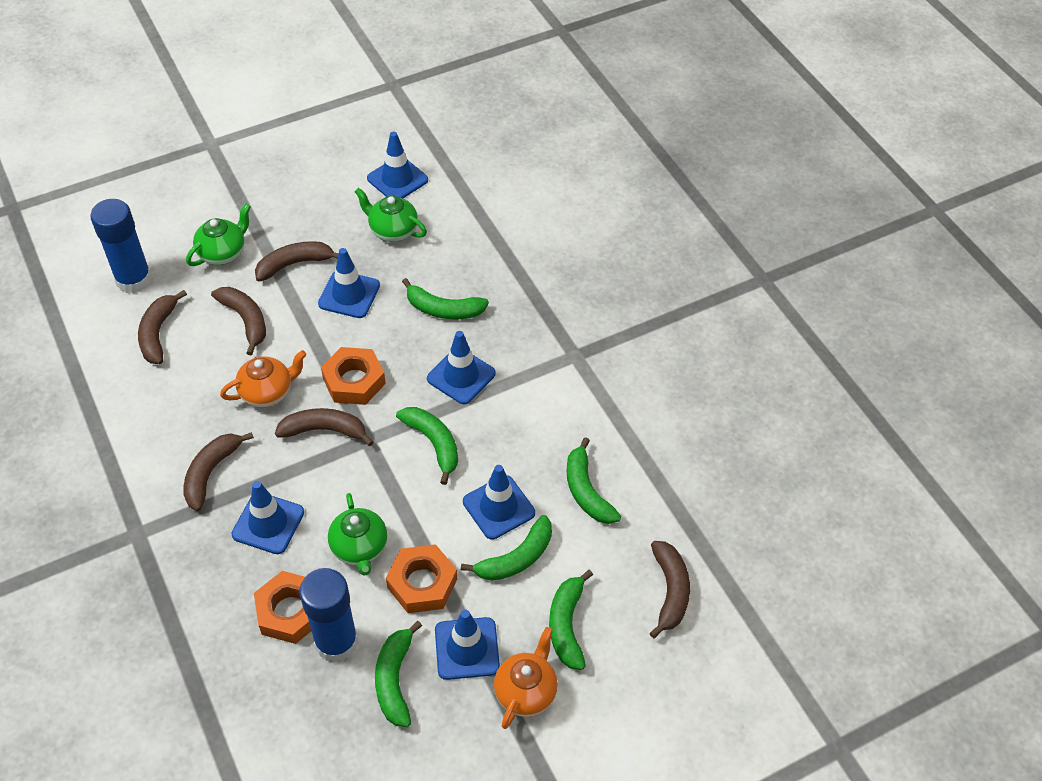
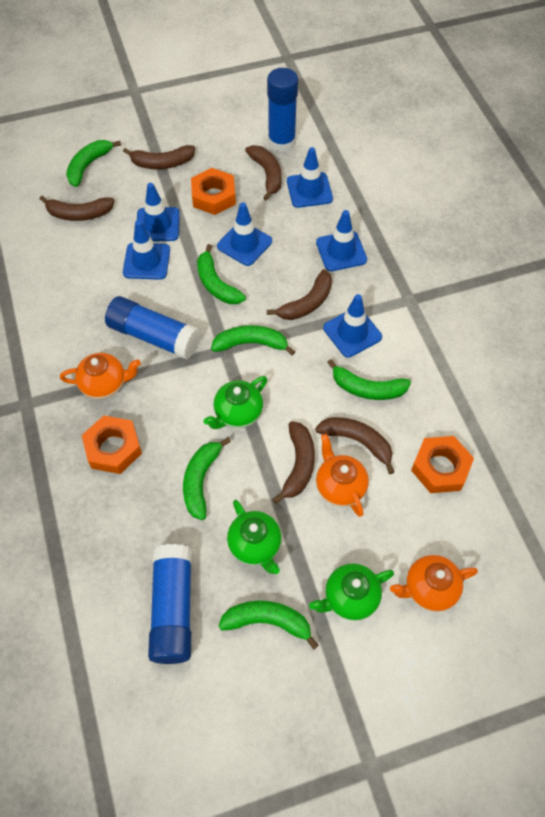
blue glue stick: 2 -> 3
orange teapot: 2 -> 3

